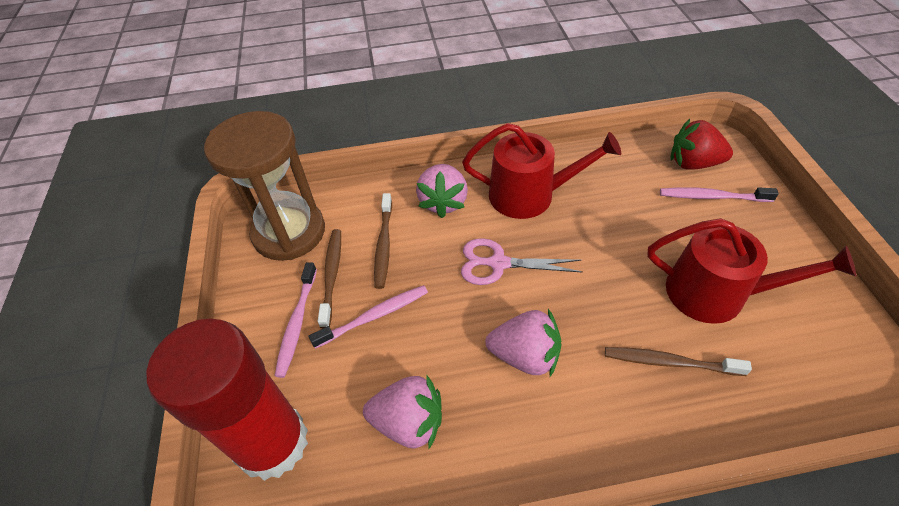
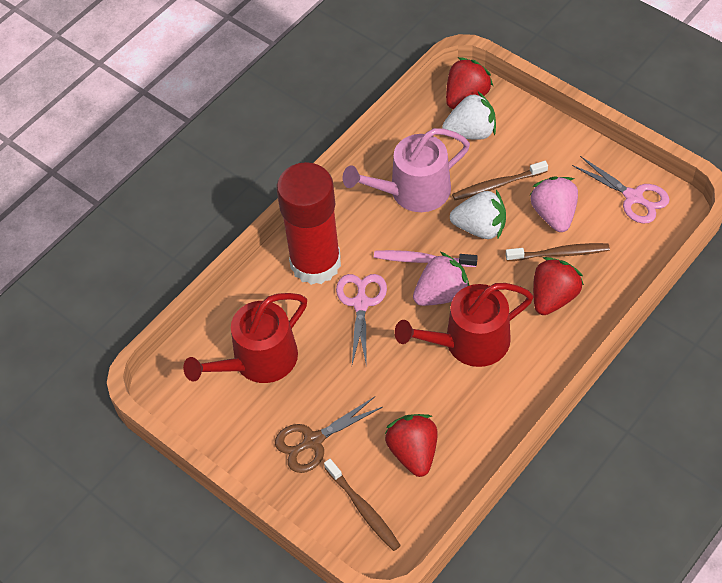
brown hourglass: 1 -> 0
brown scissors: 0 -> 1
pink scissors: 1 -> 2
pink strawberry: 3 -> 2
pink toothbrush: 3 -> 1
pink watering can: 0 -> 1
red strawberry: 1 -> 3
white strawberry: 0 -> 2

